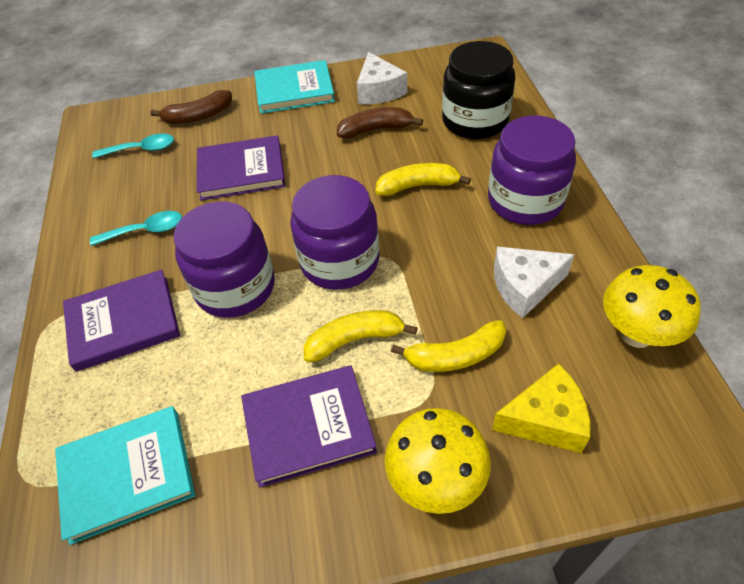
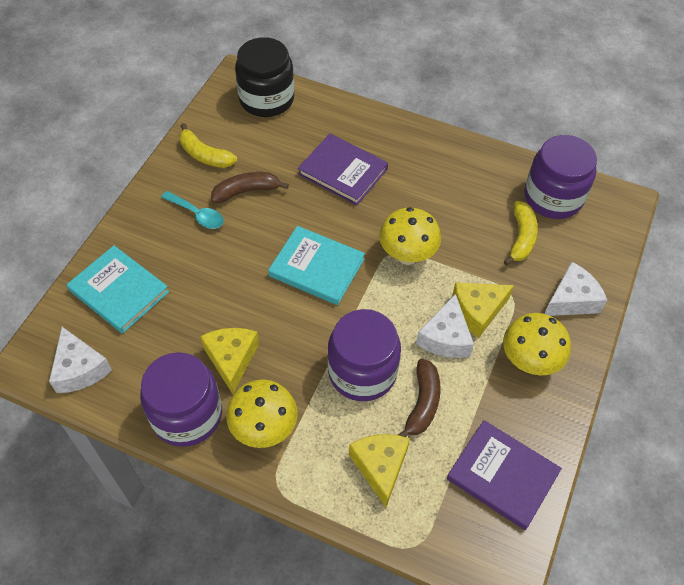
purple book: 3 -> 2
turquoise spoon: 2 -> 1
white cheese: 2 -> 3
yellow banana: 3 -> 2
yellow cheese: 1 -> 3
yellow mushroom: 2 -> 3

